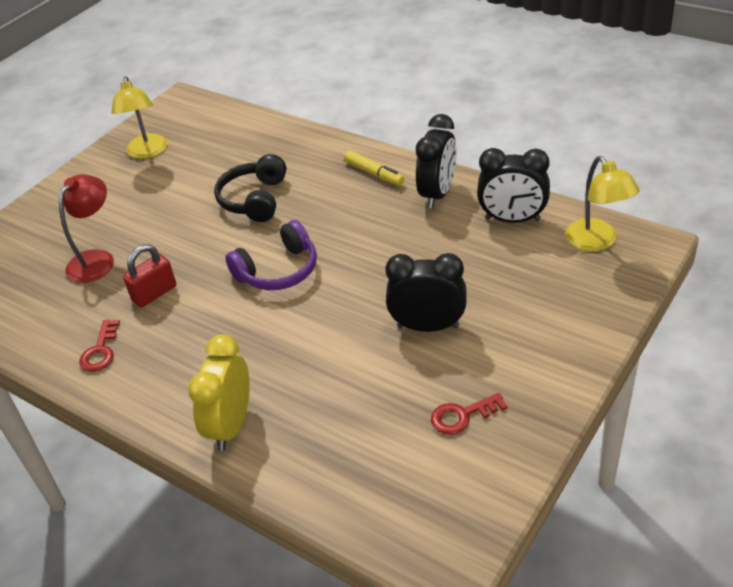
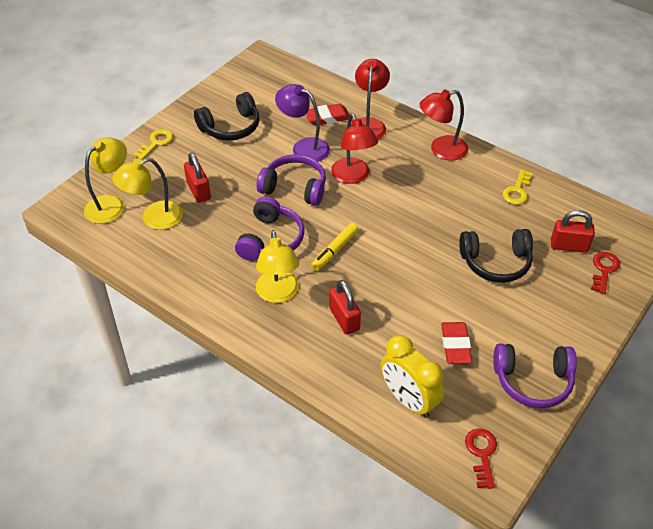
black clock: 3 -> 0
black headphones: 1 -> 2
purple headphones: 1 -> 3
purple lamp: 0 -> 1
red eraser: 0 -> 2
red lamp: 1 -> 3
red padlock: 1 -> 3
yellow key: 0 -> 2
yellow lamp: 2 -> 3

